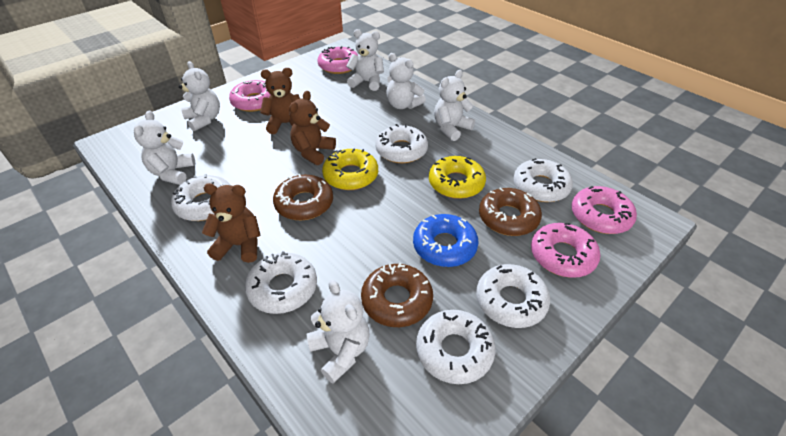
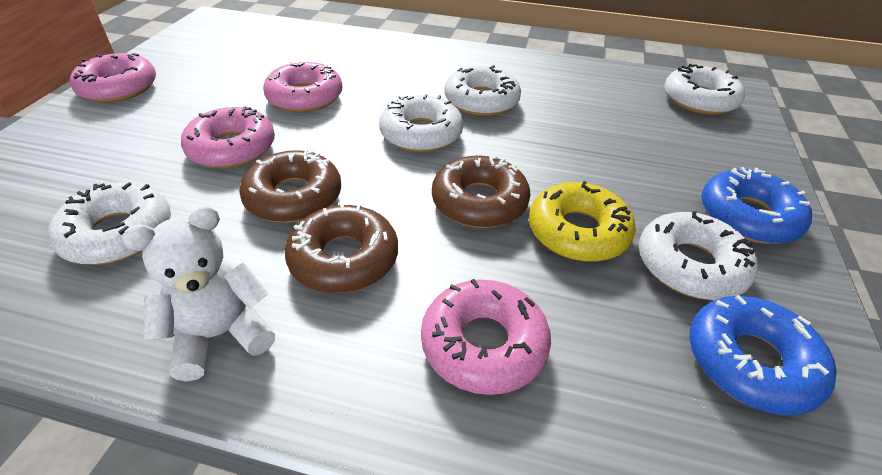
blue donut: 1 -> 2
brown teddy bear: 3 -> 0
white donut: 6 -> 5
white teddy bear: 6 -> 1
yellow donut: 2 -> 1

